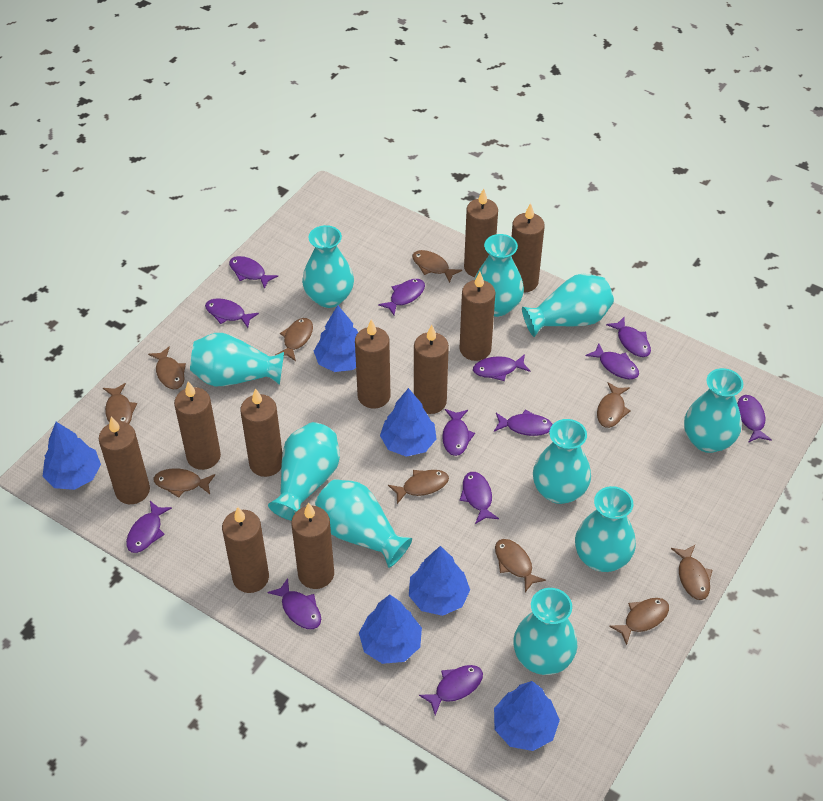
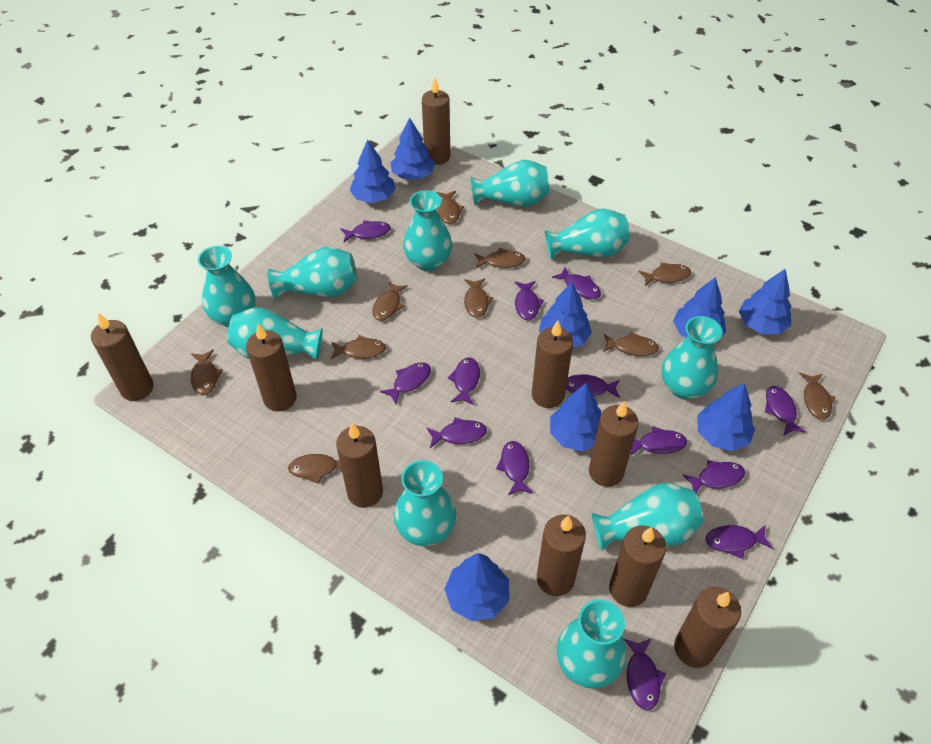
blue tree: 6 -> 8
brown candle: 10 -> 9

